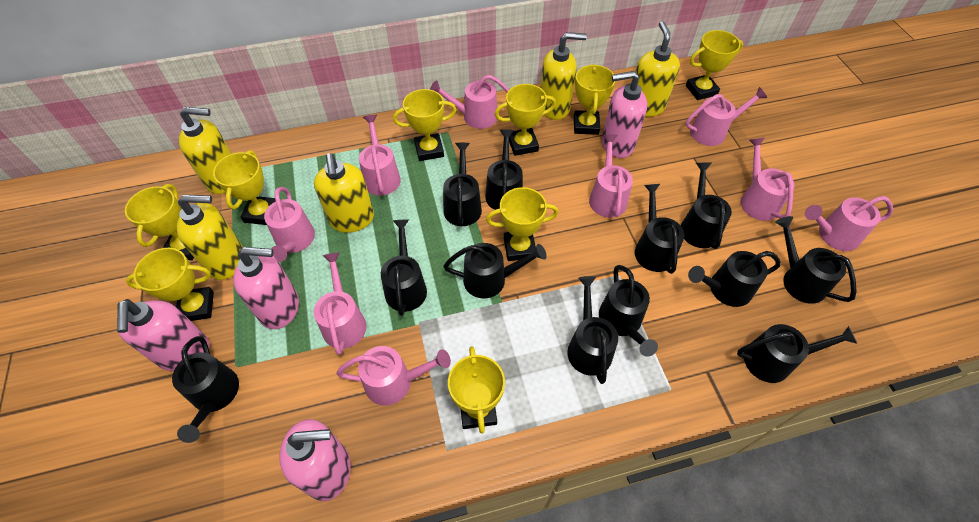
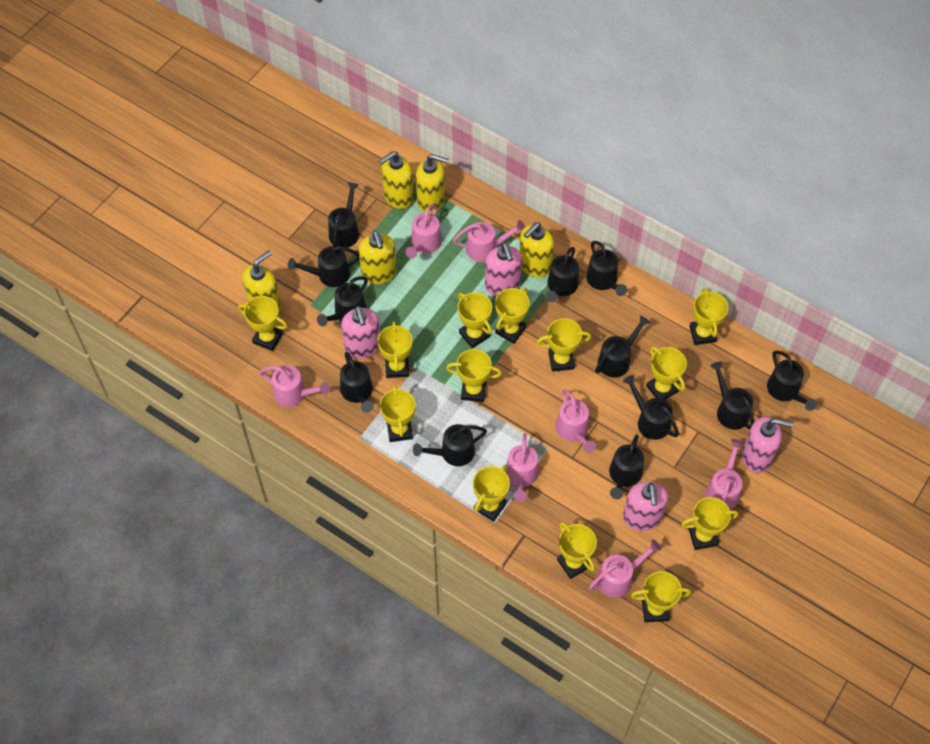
pink watering can: 9 -> 7
yellow trophy: 9 -> 13

